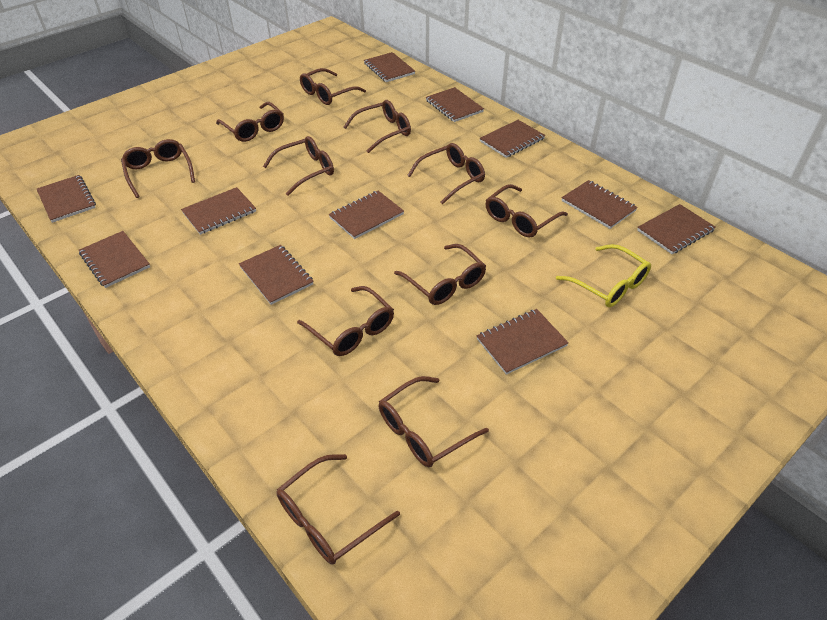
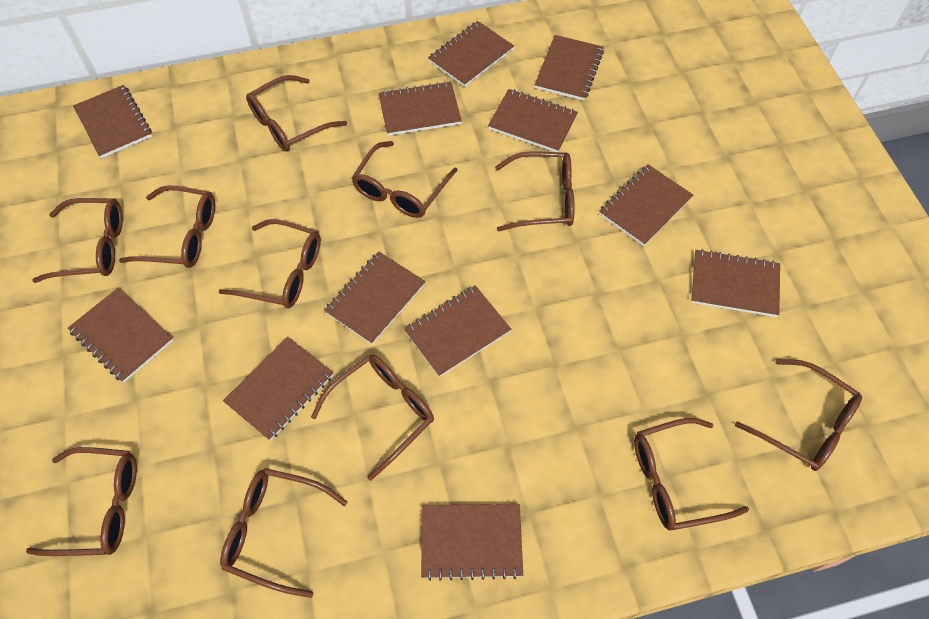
brown notebook: 11 -> 12
yellow glasses: 1 -> 0

